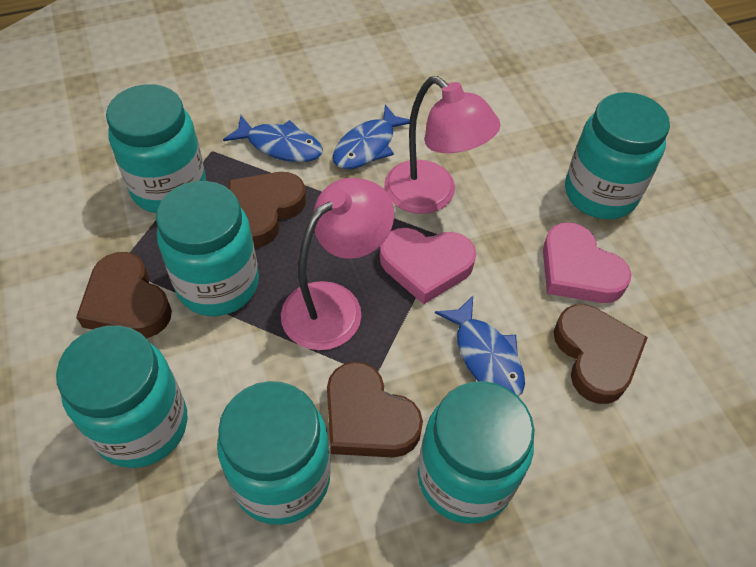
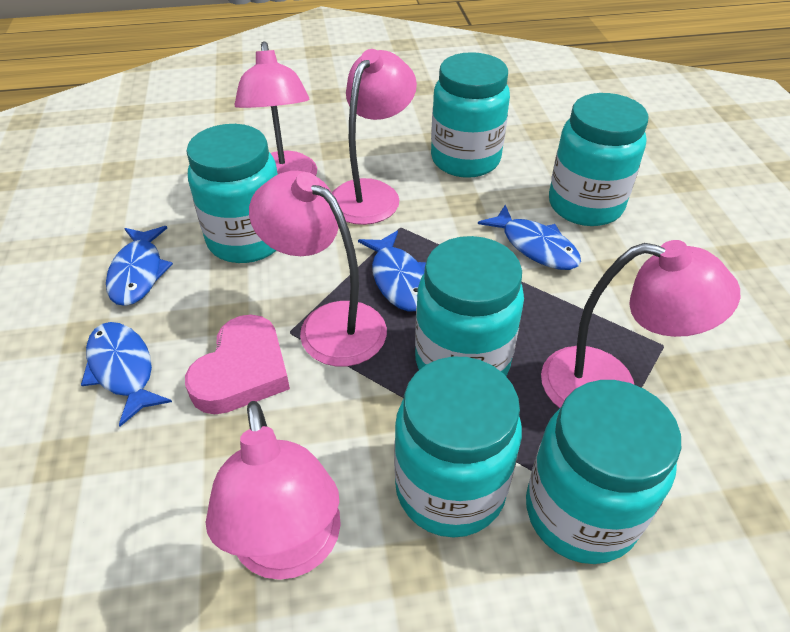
blue fish: 3 -> 4
brown heart: 4 -> 0
pink heart: 2 -> 1
pink lamp: 2 -> 5

